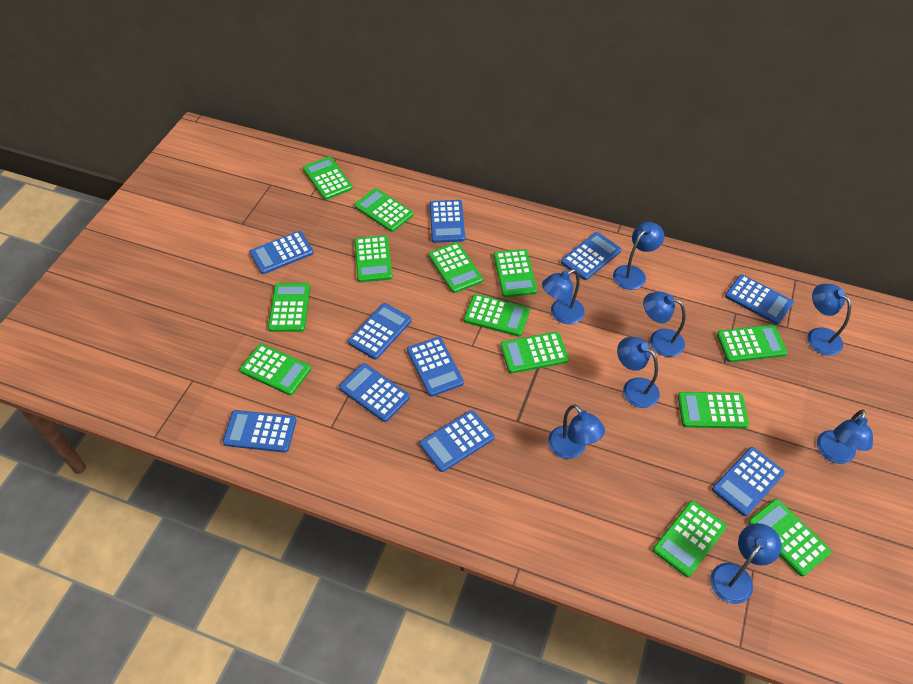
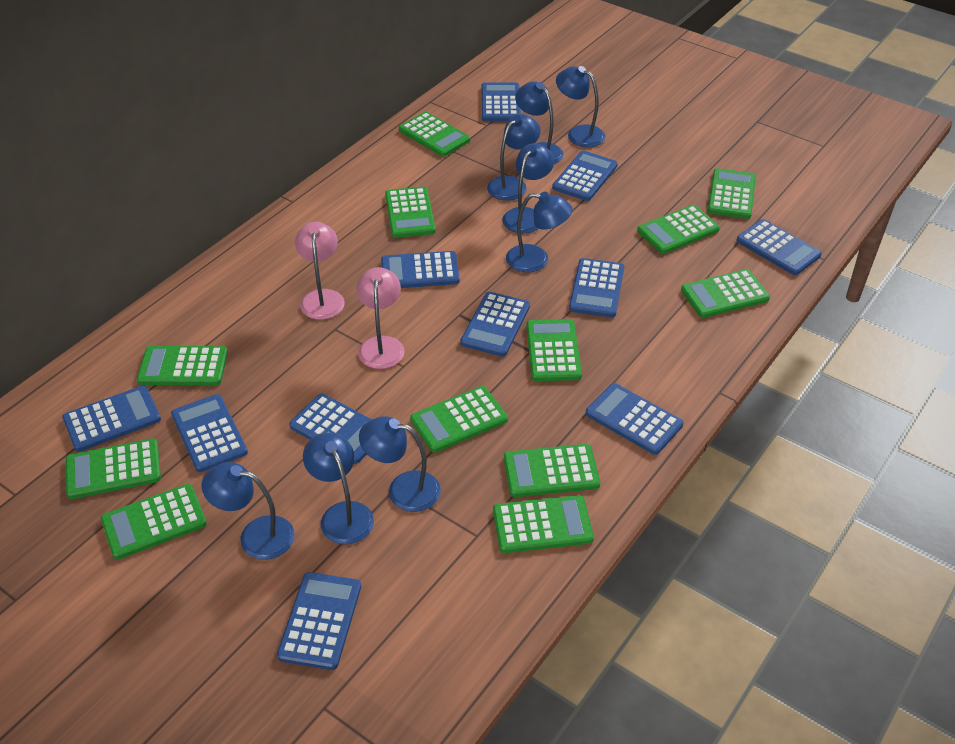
blue calculator: 10 -> 11
green calculator: 13 -> 12
pink lamp: 0 -> 2

